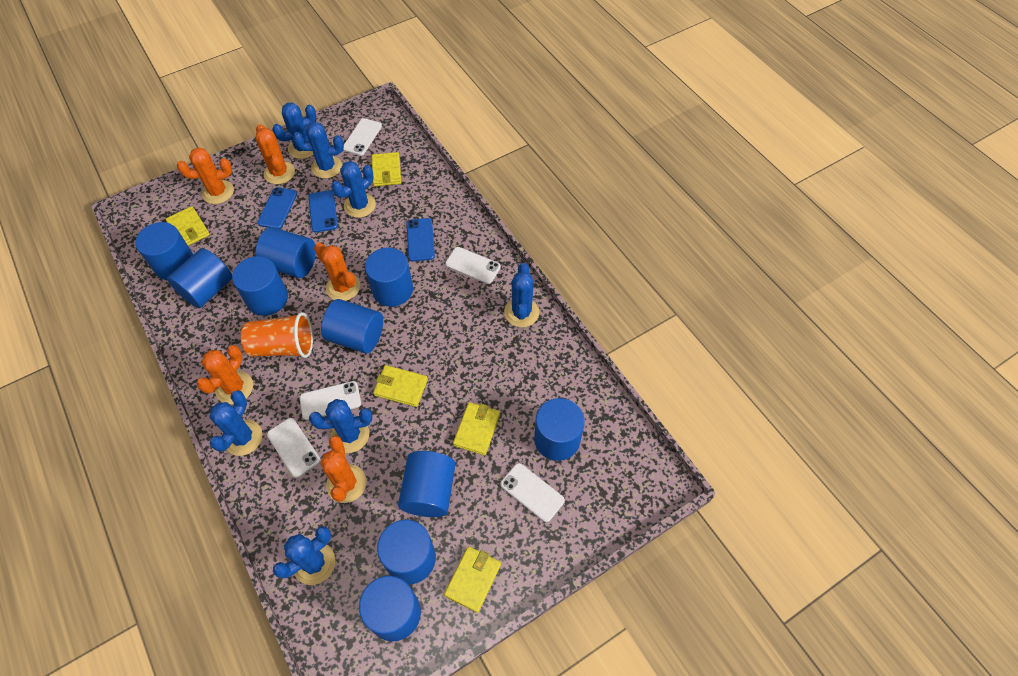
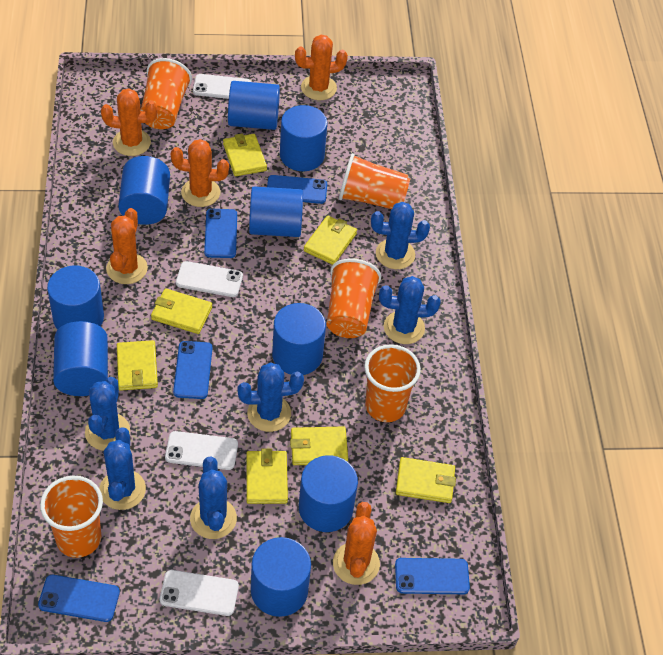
blue cactus: 7 -> 6
blue cylinder: 10 -> 9
blue phone: 3 -> 5
orange cup: 1 -> 5
white phone: 5 -> 4
yellow wallet: 5 -> 7

